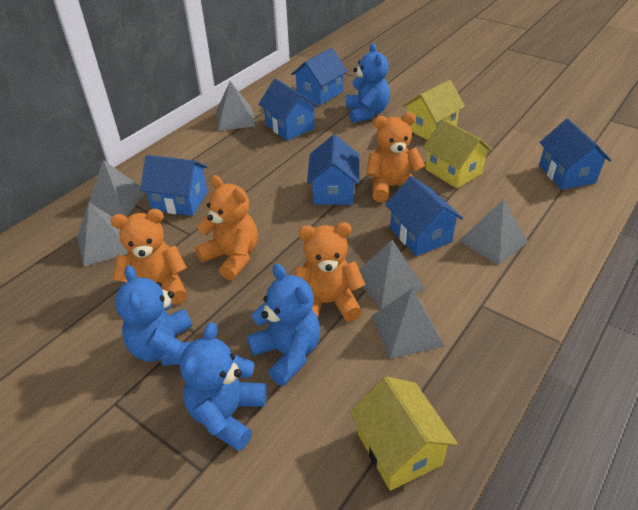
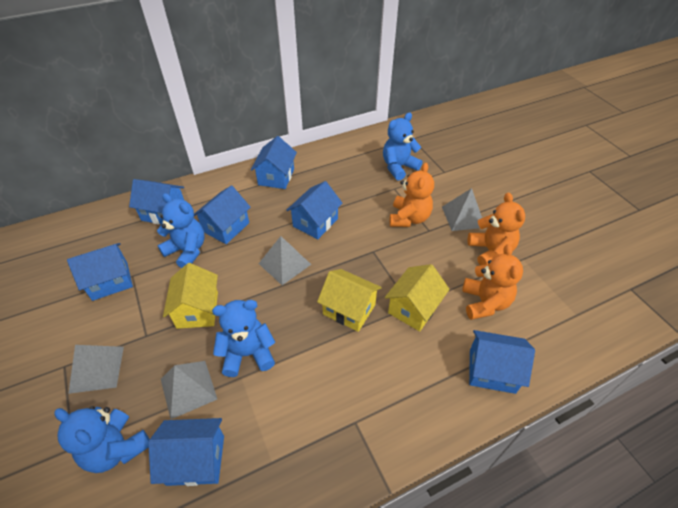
blue house: 6 -> 7
grey pyramid: 6 -> 4
orange teddy bear: 4 -> 3

